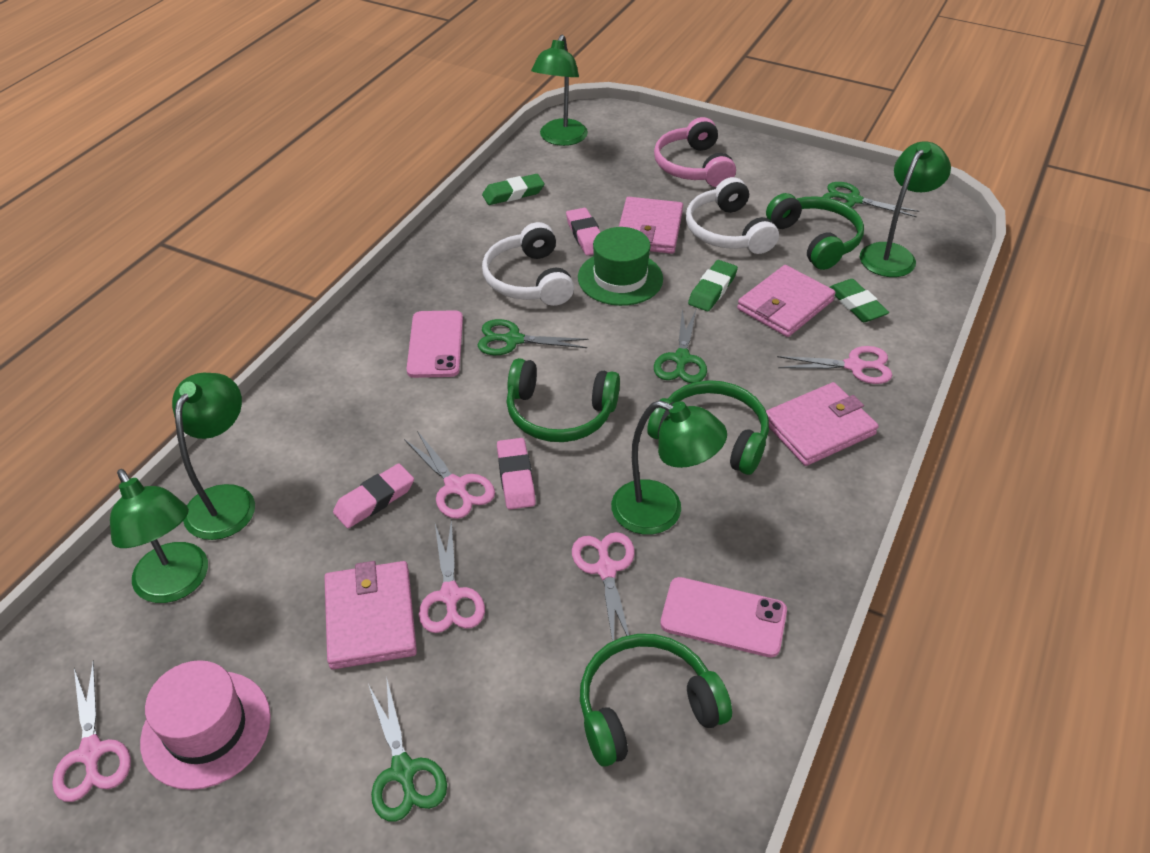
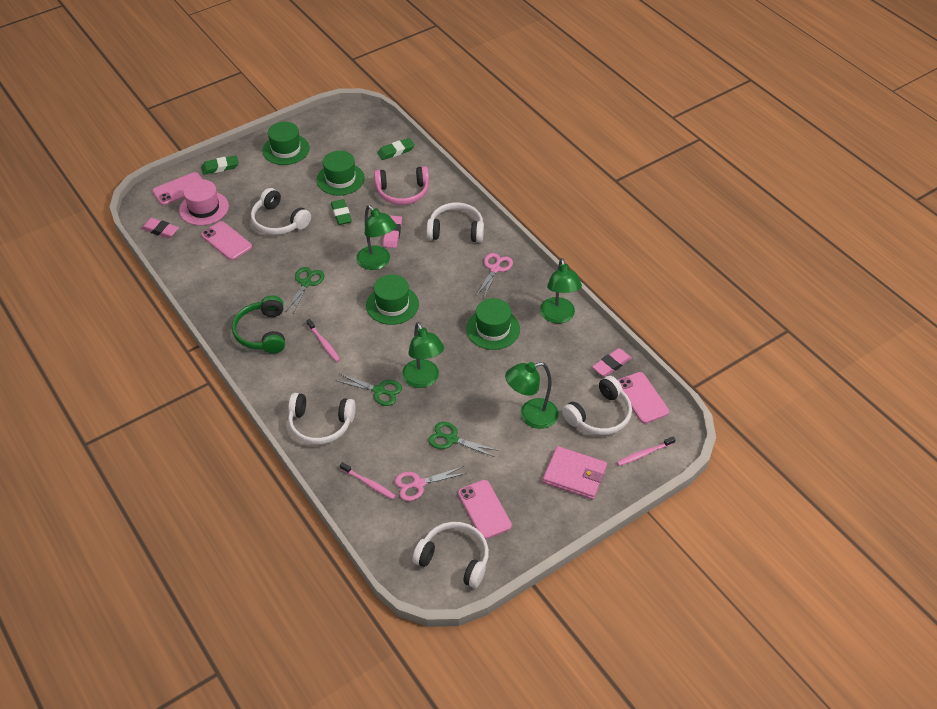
green hat: 1 -> 4
green headphones: 4 -> 1
green lamp: 5 -> 4
green scissors: 4 -> 3
pink phone: 2 -> 4
pink scissors: 5 -> 2
pink toothbrush: 0 -> 3
pink wallet: 4 -> 1
white headphones: 2 -> 5

